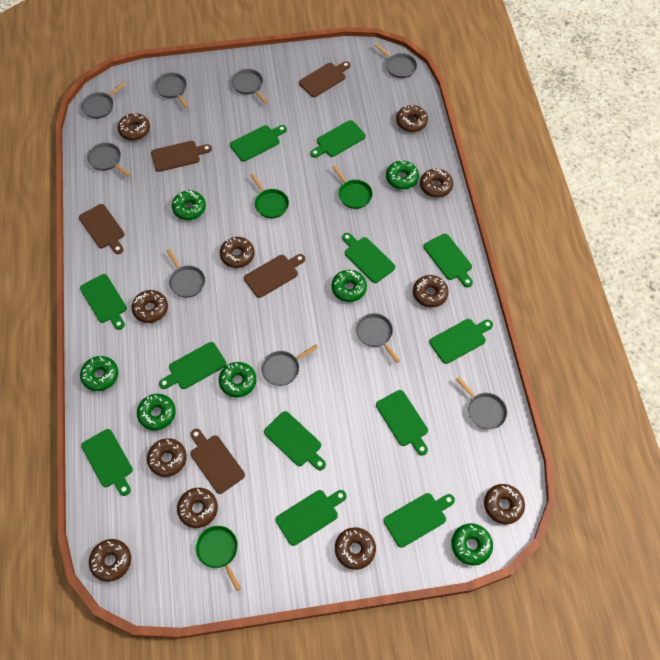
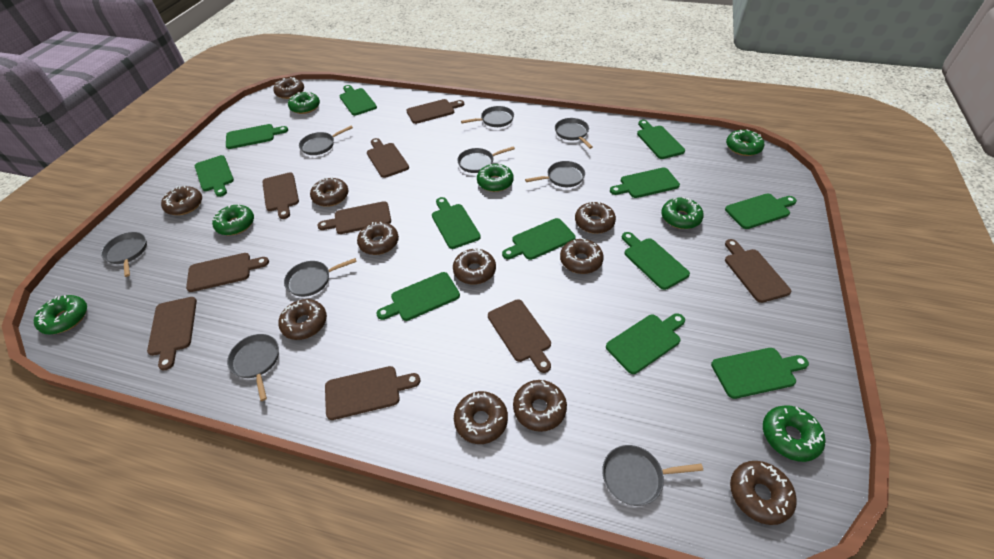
brown cutting board: 5 -> 9
green pan: 3 -> 0

